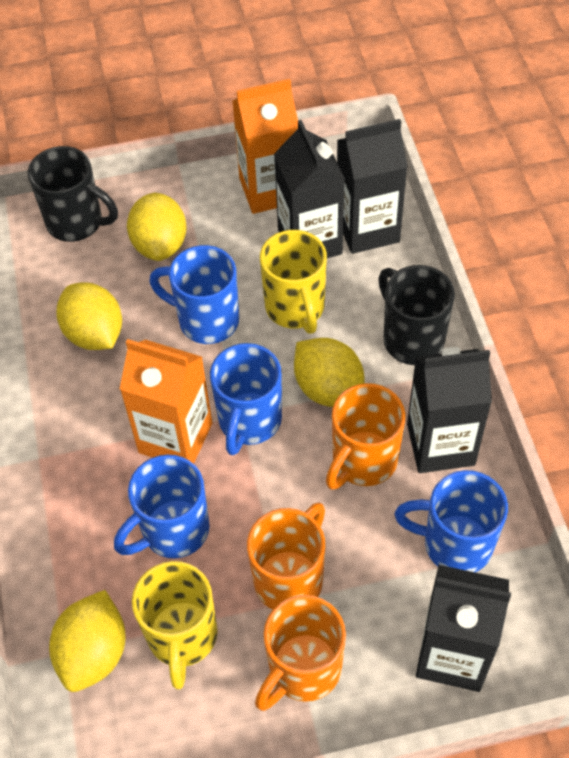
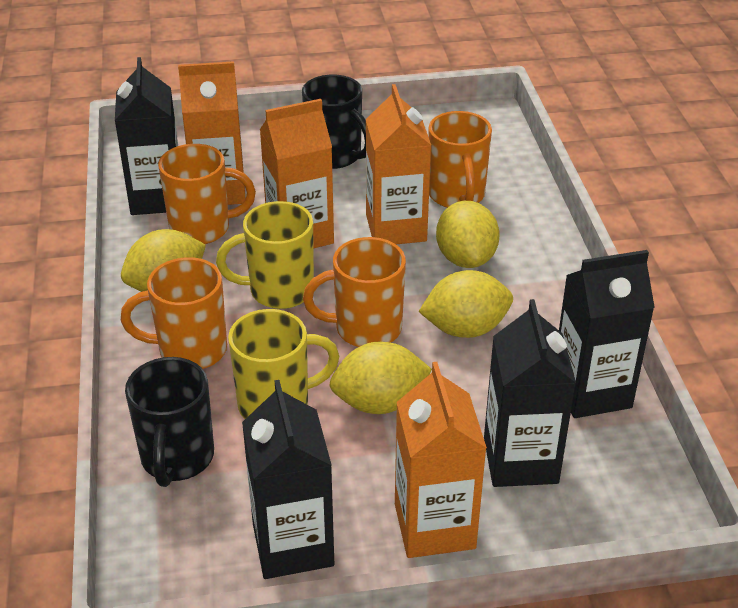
blue mug: 4 -> 0
orange carton: 2 -> 4
orange mug: 3 -> 4

